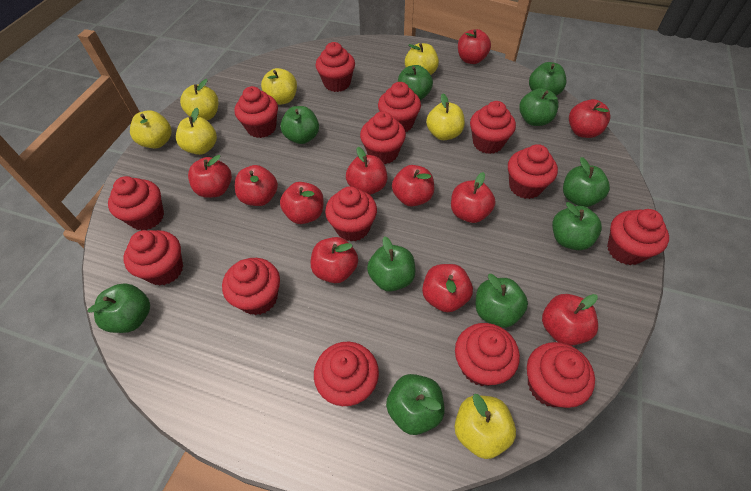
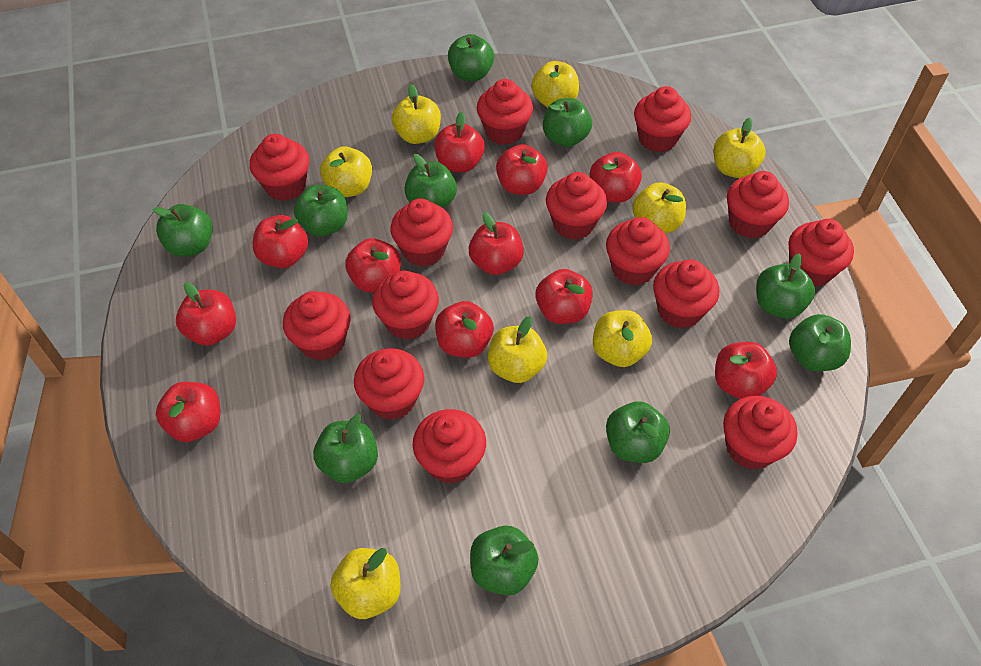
yellow apple: 7 -> 8

